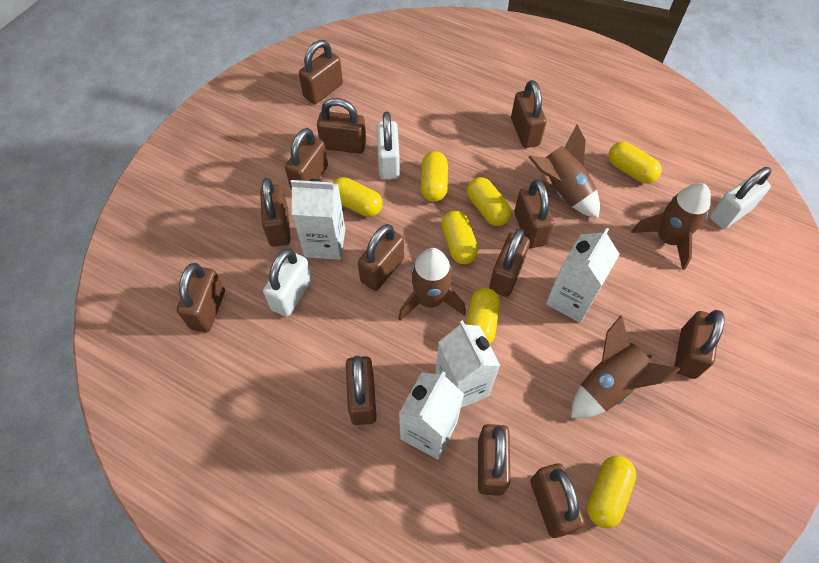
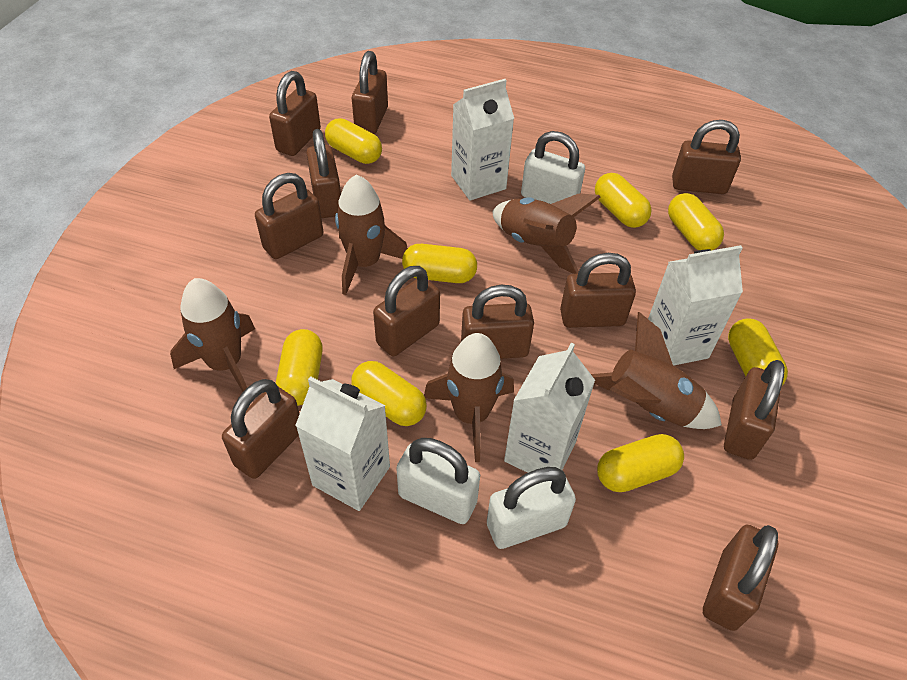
brown padlock: 13 -> 11
brown rocket: 4 -> 5
yellow capsule: 7 -> 8

